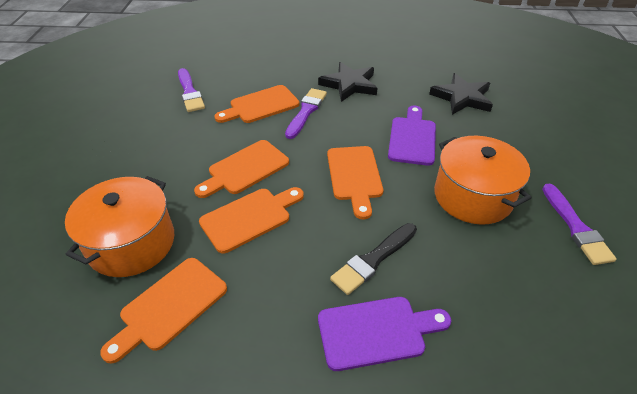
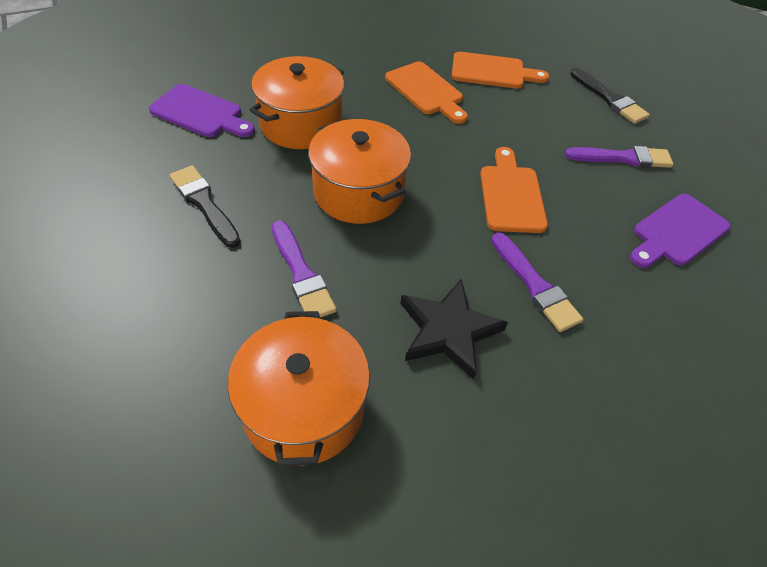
black brush: 1 -> 2
black star: 2 -> 1
orange cutting board: 5 -> 3
orange pot: 2 -> 3

